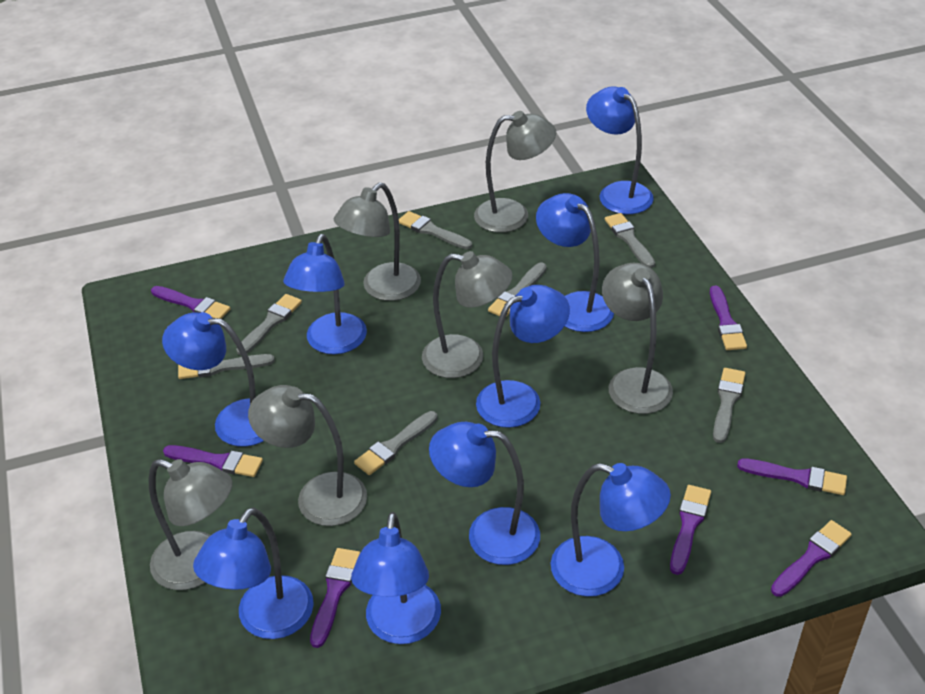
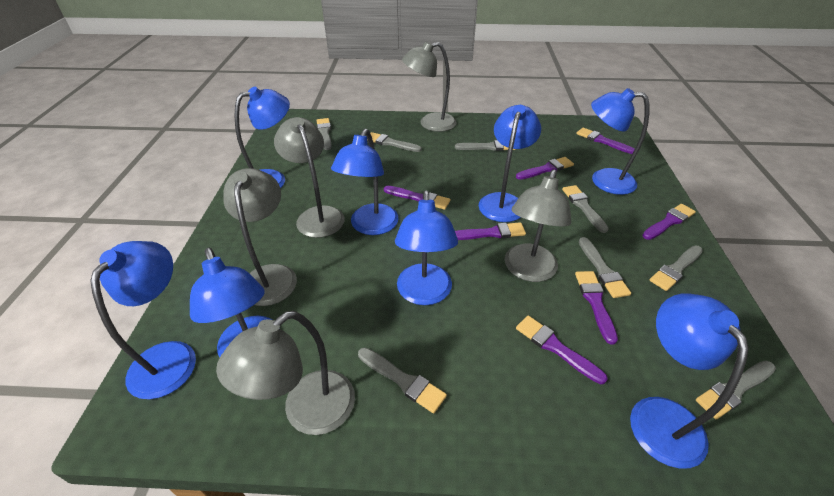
blue lamp: 9 -> 8
grey brush: 7 -> 8
grey lamp: 6 -> 5

